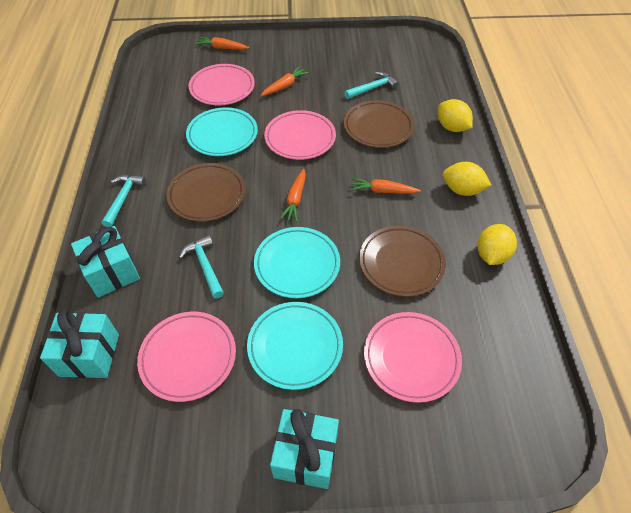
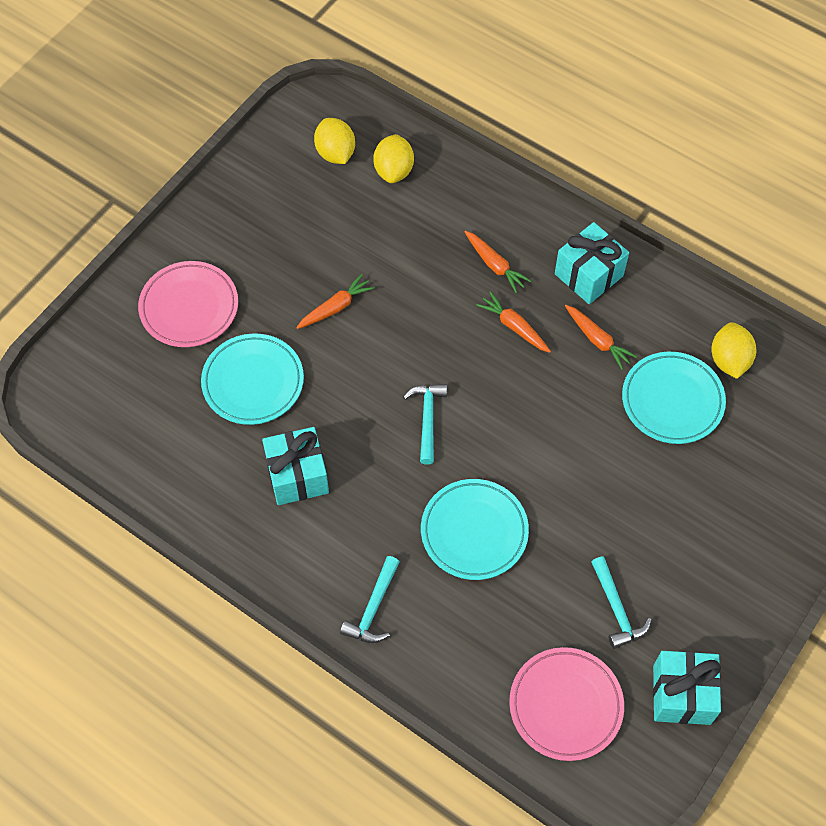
brown plate: 3 -> 0
pink plate: 4 -> 2

